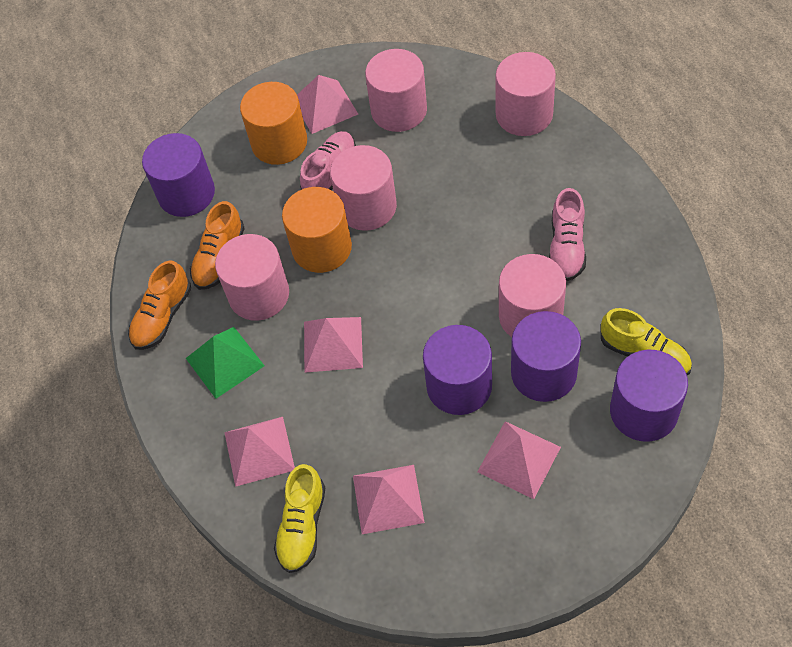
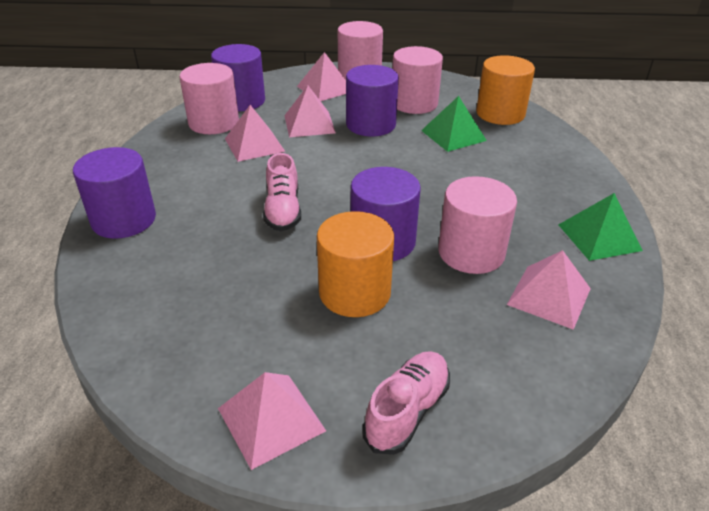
green pyramid: 1 -> 2
orange shoe: 2 -> 0
pink cylinder: 5 -> 4
yellow shoe: 2 -> 0

